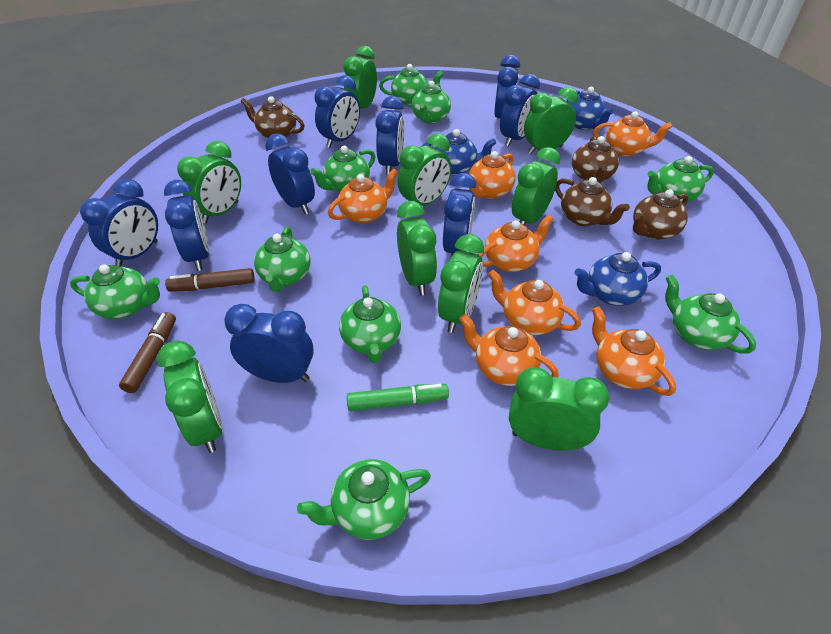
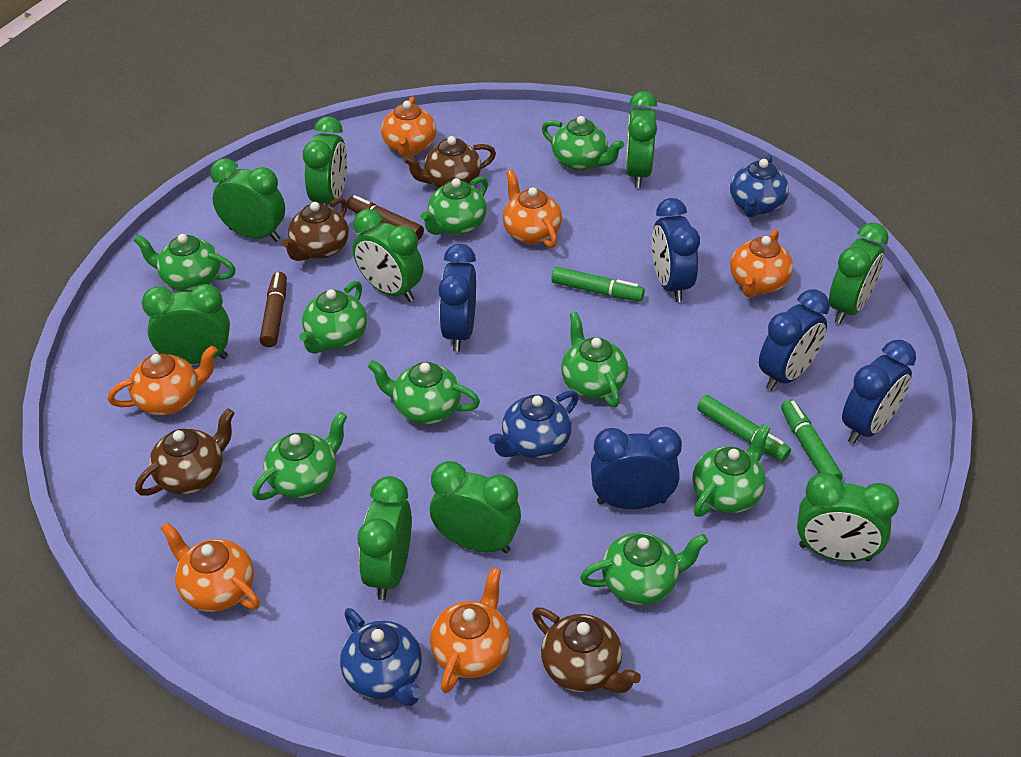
blue clock: 9 -> 5
green marker: 1 -> 3
orange teapot: 7 -> 6

